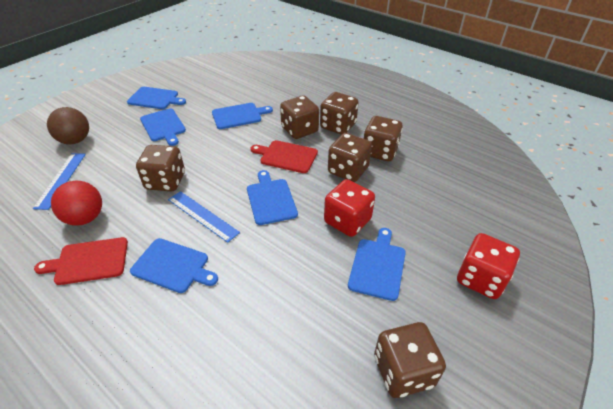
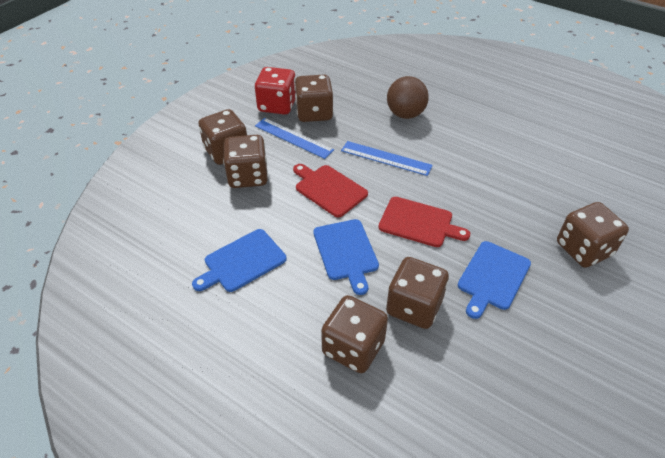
blue cutting board: 6 -> 3
red ball: 1 -> 0
red dice: 2 -> 1

